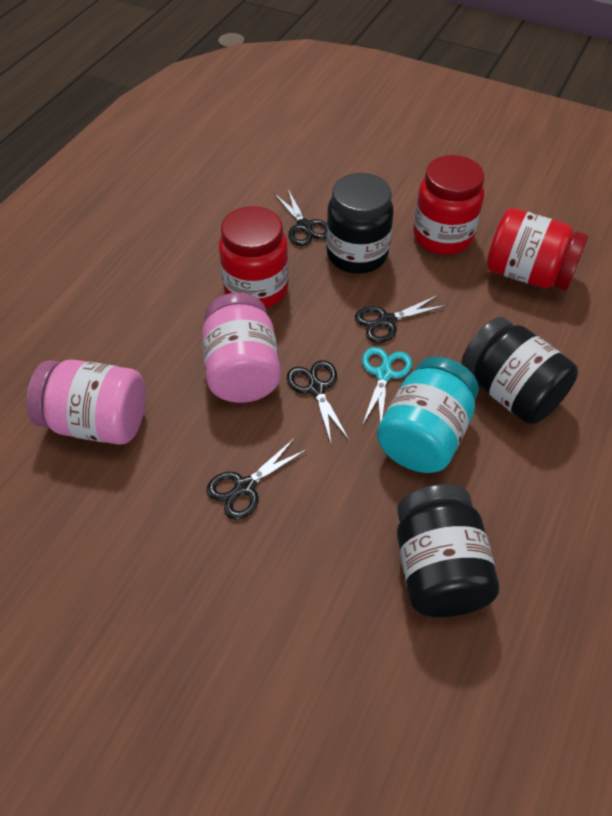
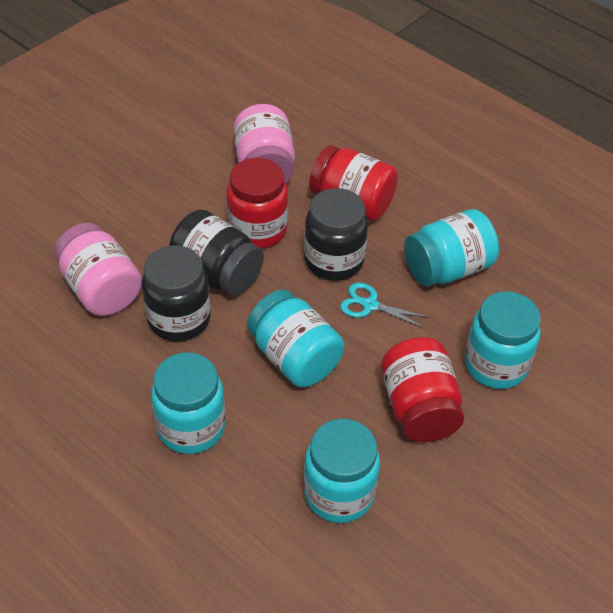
black scissors: 4 -> 0
turquoise jar: 1 -> 5

